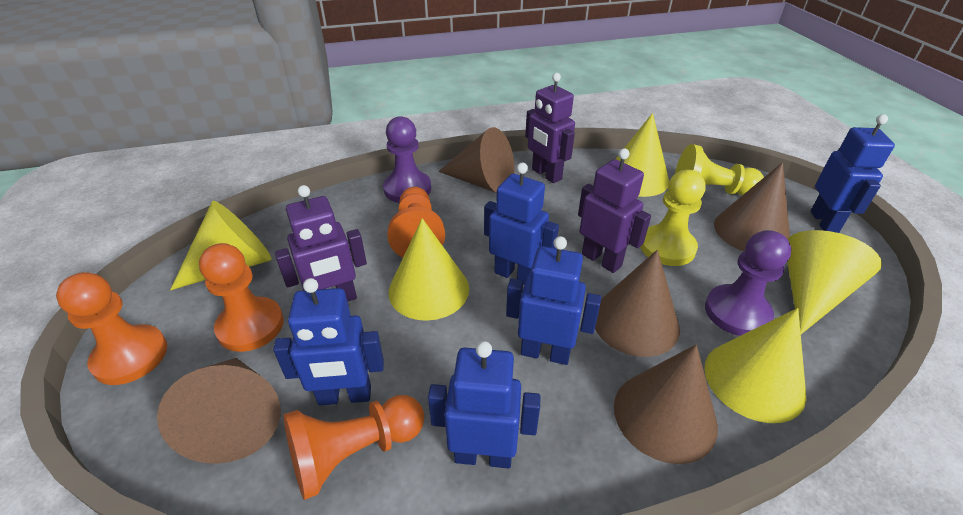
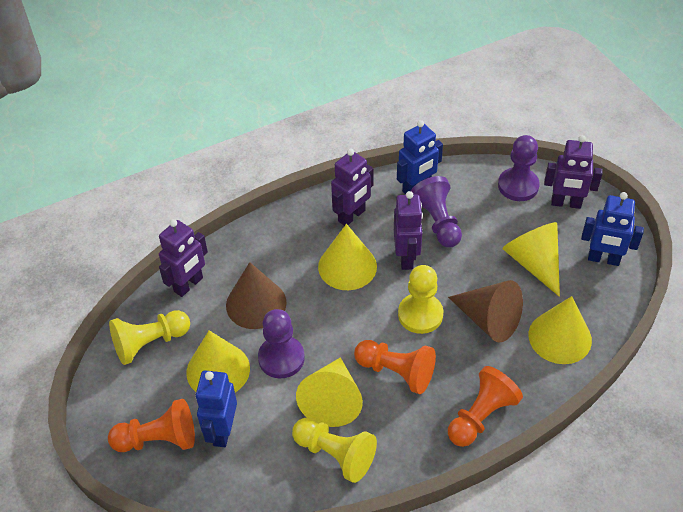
blue robot: 5 -> 3
brown cone: 5 -> 2
orange pawn: 4 -> 3
purple pawn: 2 -> 3
purple robot: 3 -> 4
yellow pawn: 2 -> 3

